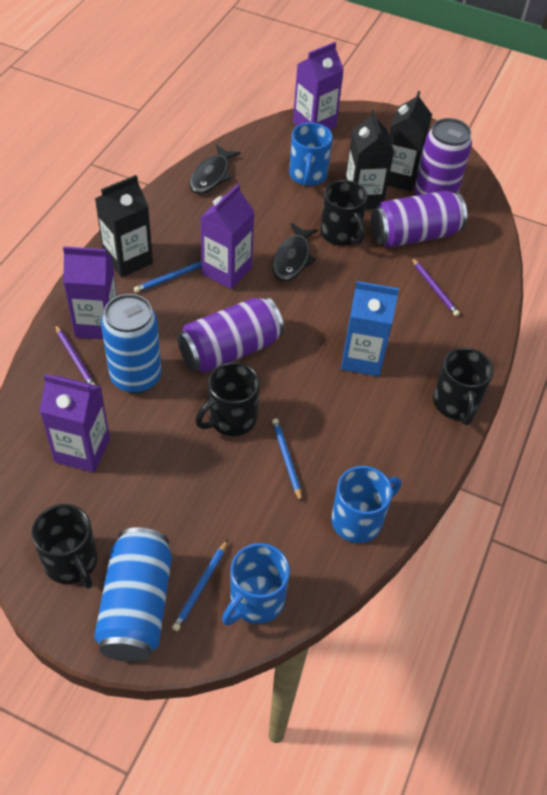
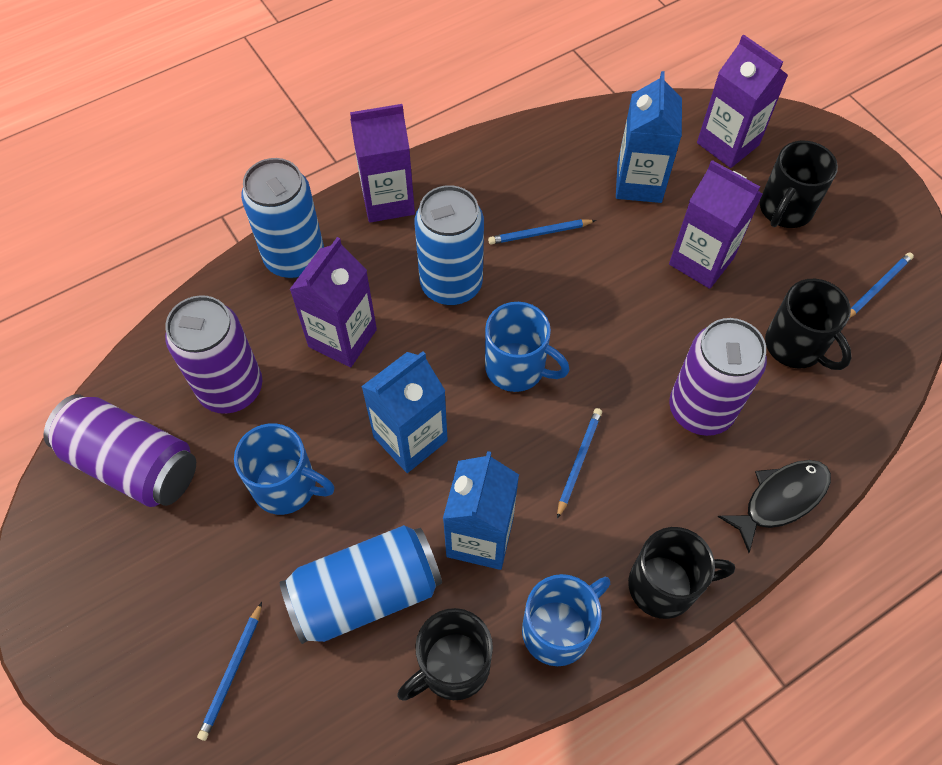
black carton: 3 -> 0
black fish: 2 -> 1
blue can: 2 -> 3
blue carton: 1 -> 3
blue pencil: 3 -> 4
purple pencil: 2 -> 0

